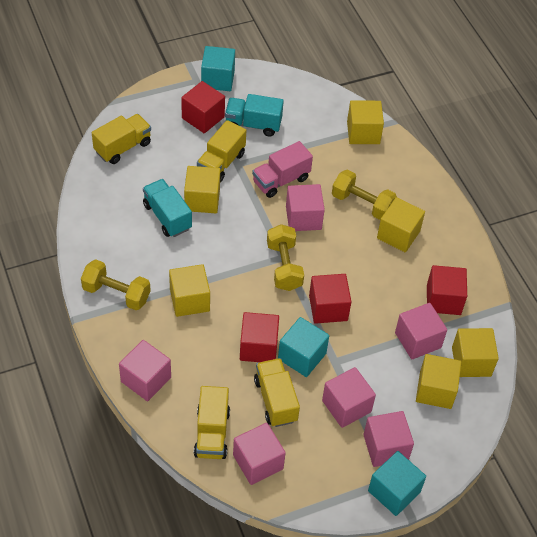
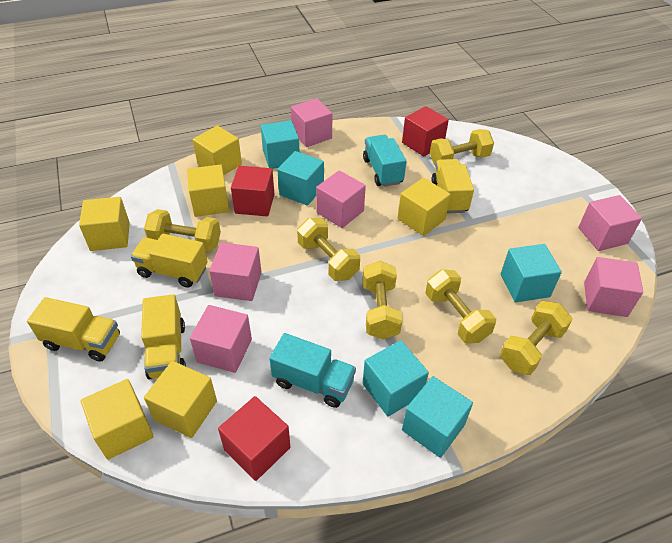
pink truck: 1 -> 0
red cube: 4 -> 3
turquoise cube: 3 -> 5
yellow dumbbell: 3 -> 6

